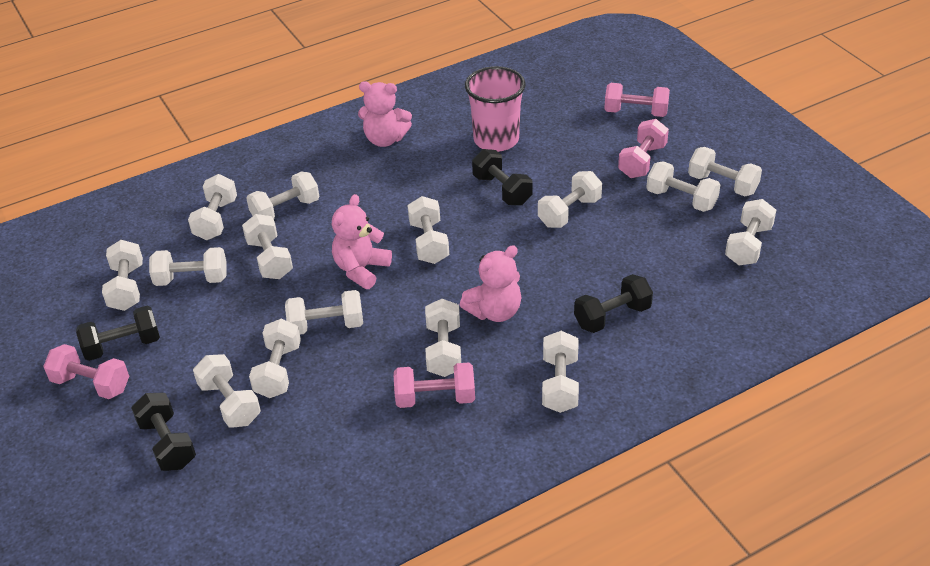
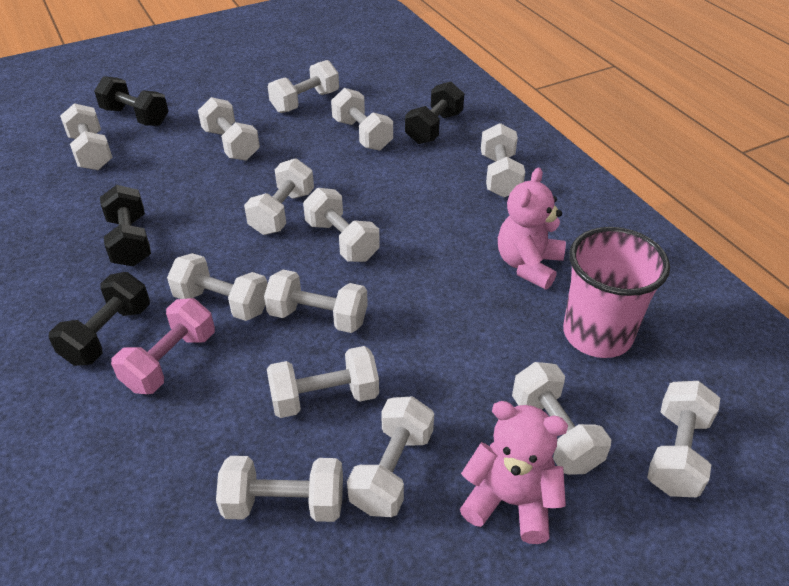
pink dumbbell: 4 -> 1
pink teddy bear: 3 -> 2
white dumbbell: 15 -> 14

